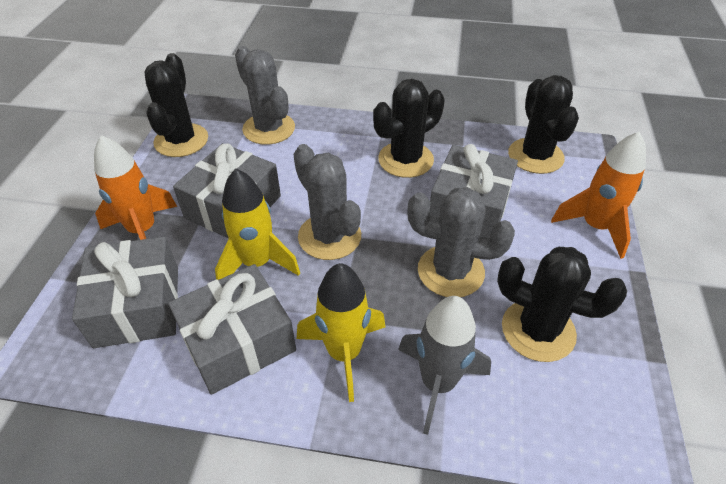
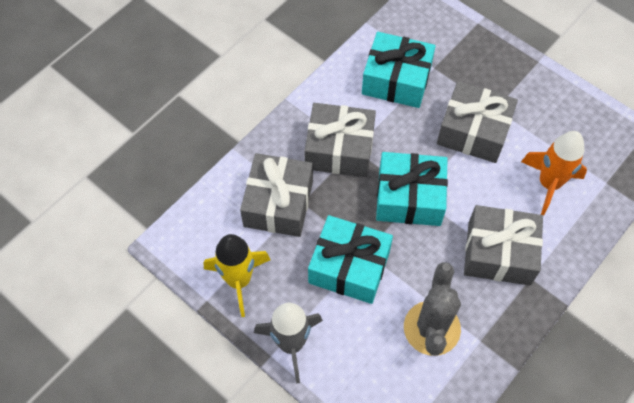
black cactus: 4 -> 0
grey cactus: 3 -> 1
orange rocket: 2 -> 1
turquoise gift: 0 -> 3
yellow rocket: 2 -> 1

